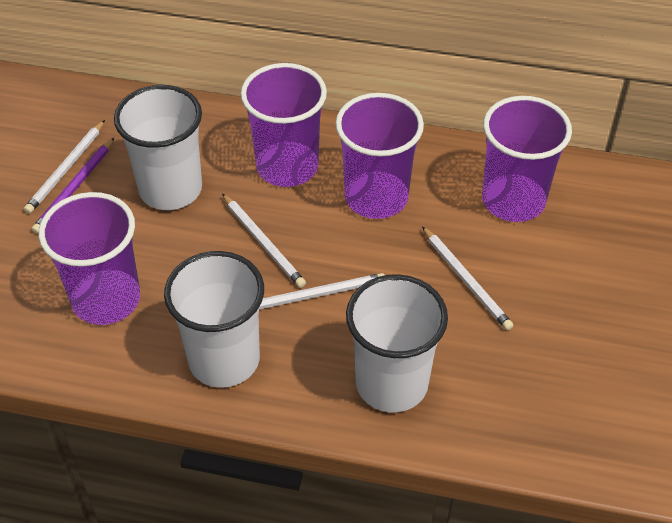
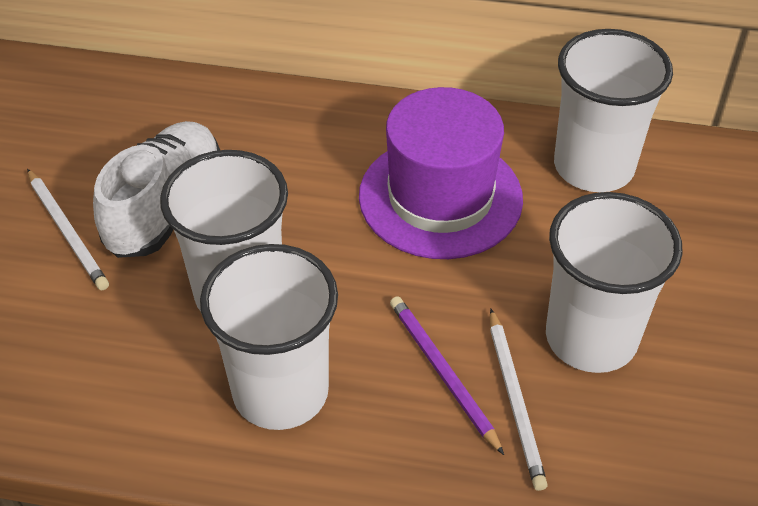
purple cup: 4 -> 0
purple hat: 0 -> 1
white cup: 3 -> 4
white pencil: 4 -> 2
white shoe: 0 -> 1

